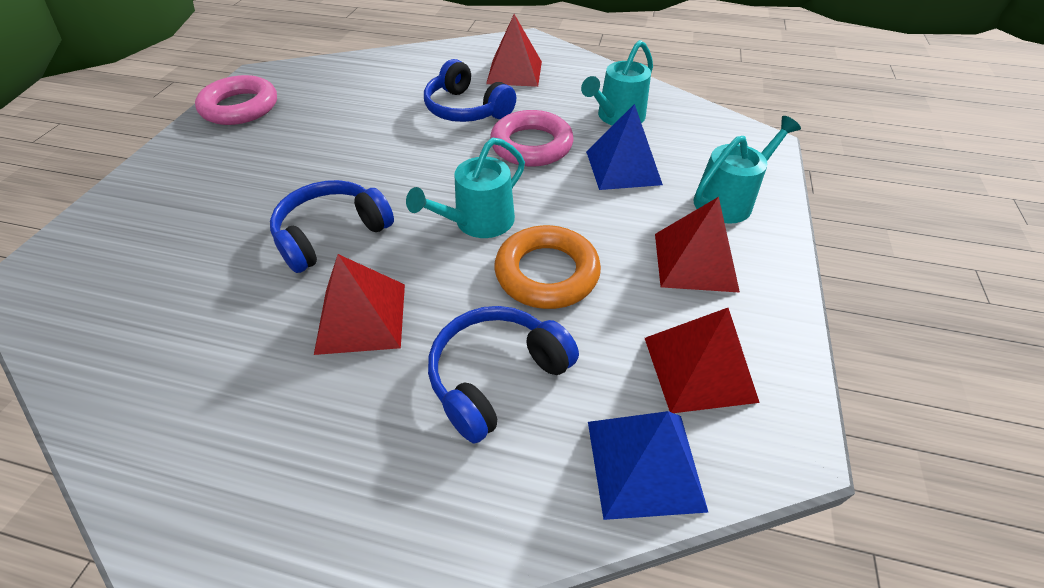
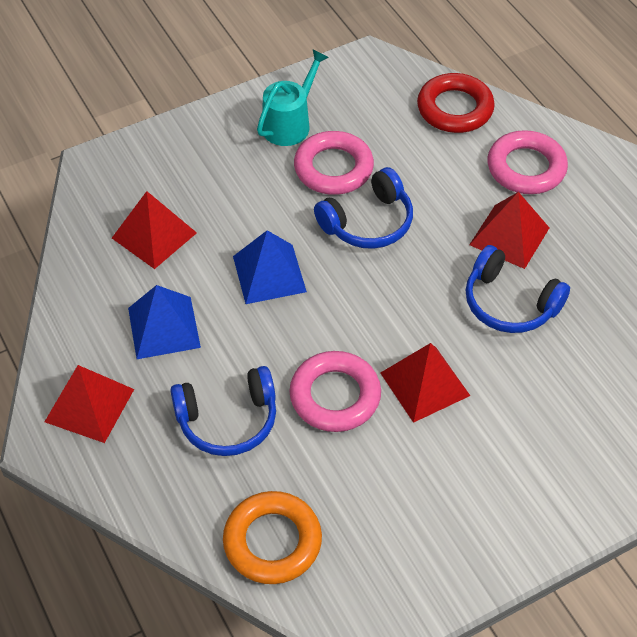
pink ring: 2 -> 3
red ring: 0 -> 1
turquoise watering can: 3 -> 1

